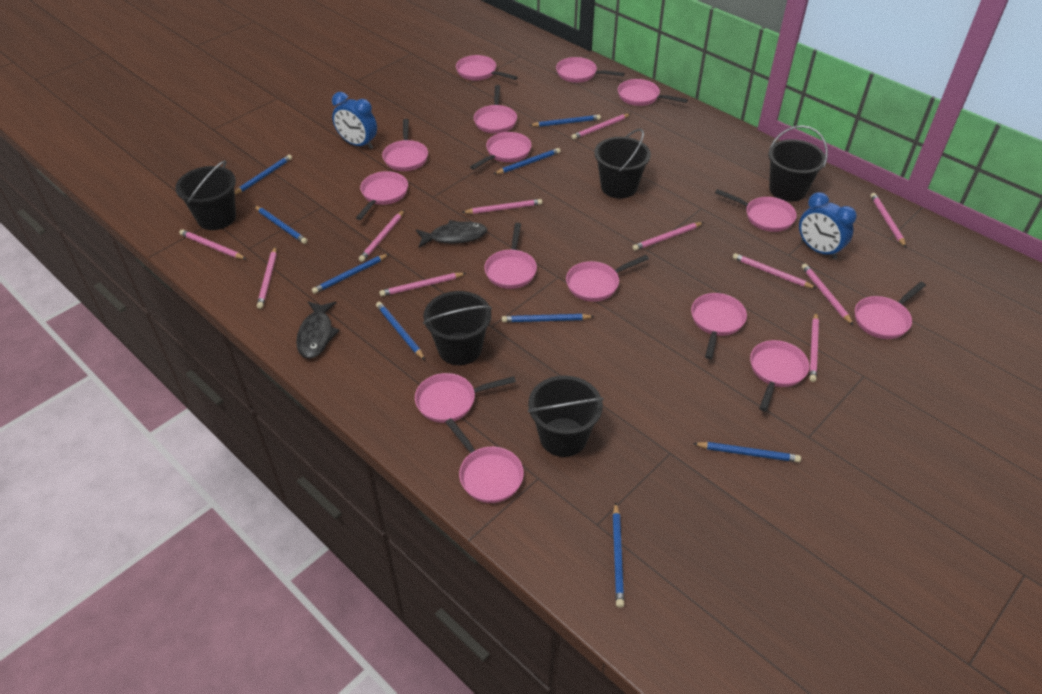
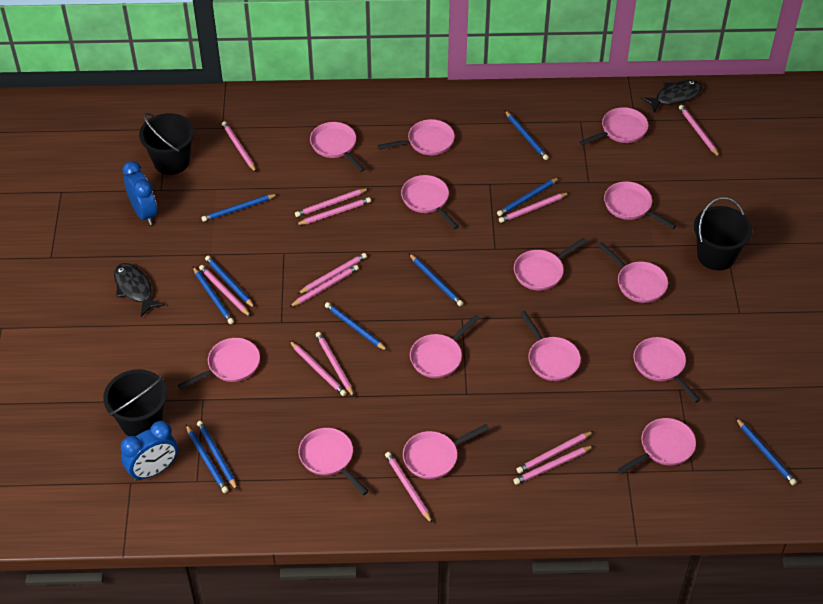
black bucket: 5 -> 3
blue pencil: 9 -> 10
pink pan: 15 -> 14
pink pencil: 11 -> 13

